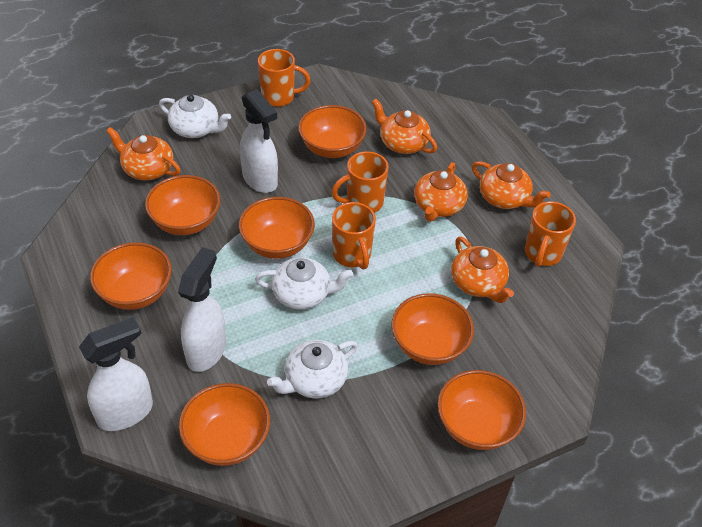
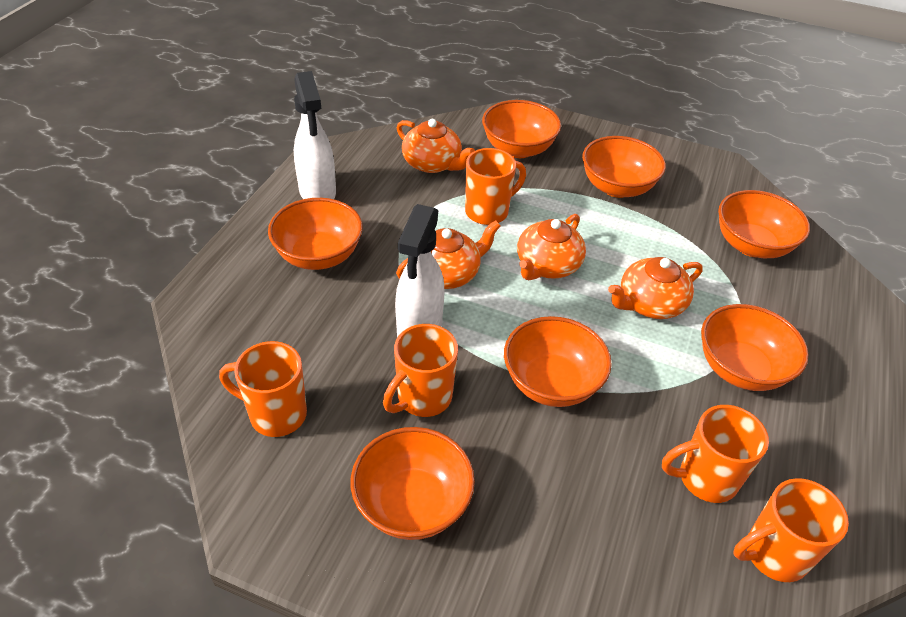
orange mug: 4 -> 5
orange teapot: 5 -> 4
white spray bottle: 3 -> 2
white teapot: 3 -> 0

